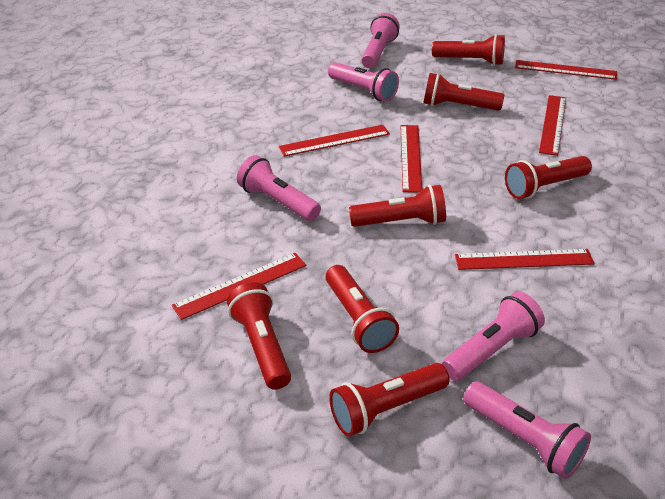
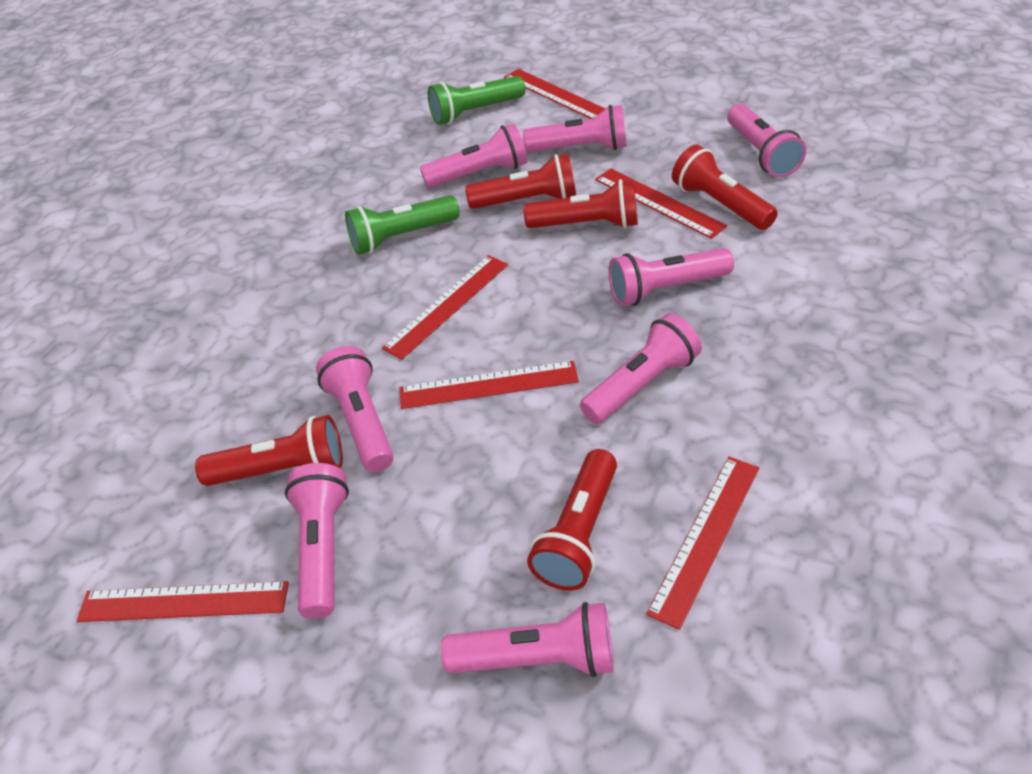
green flashlight: 0 -> 2
pink flashlight: 5 -> 8
red flashlight: 7 -> 5

